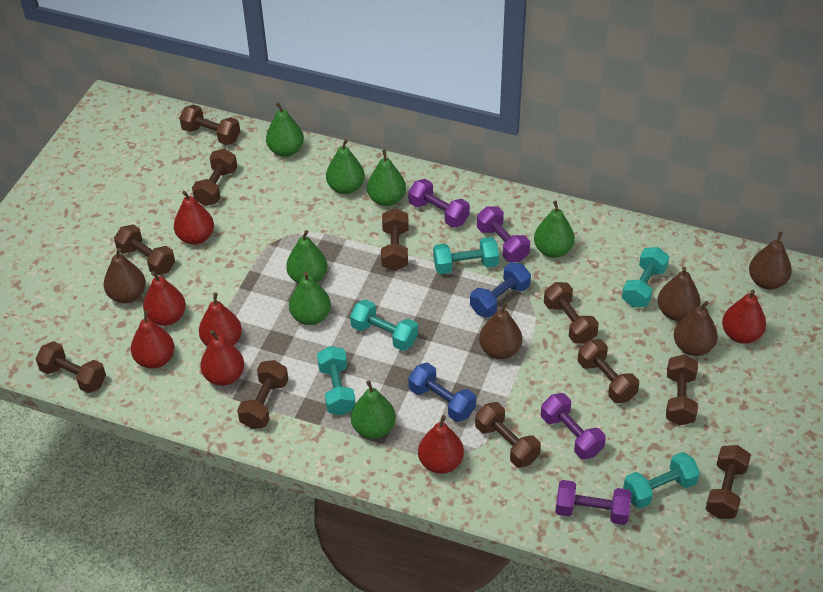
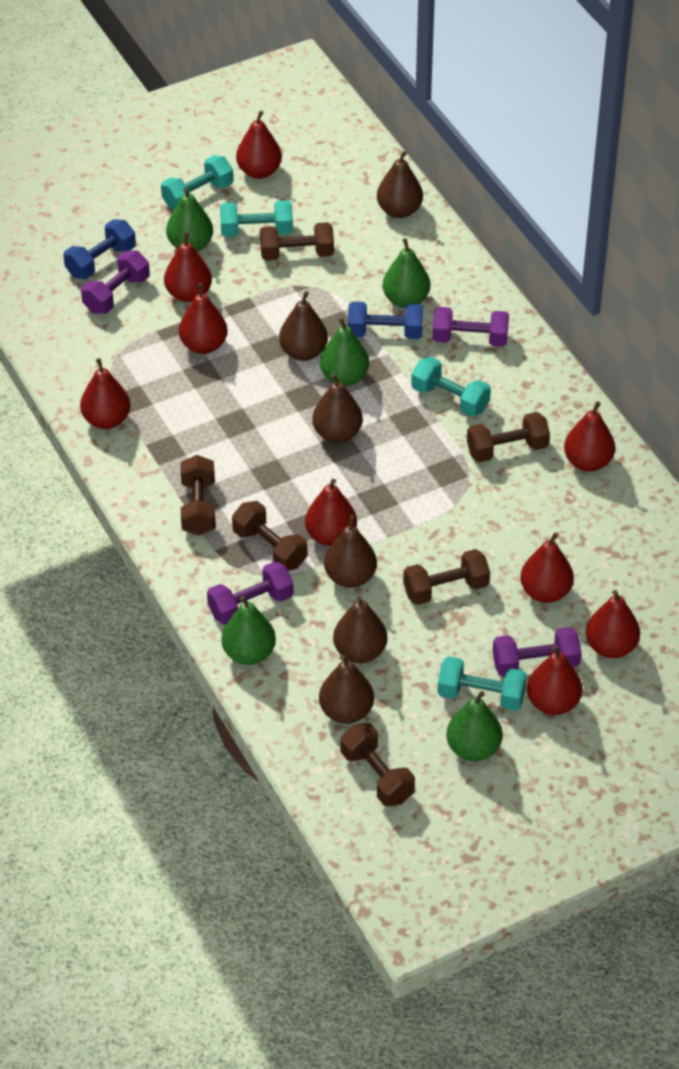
brown dumbbell: 11 -> 6
brown pear: 5 -> 6
green pear: 7 -> 5
red pear: 7 -> 9
turquoise dumbbell: 5 -> 4

